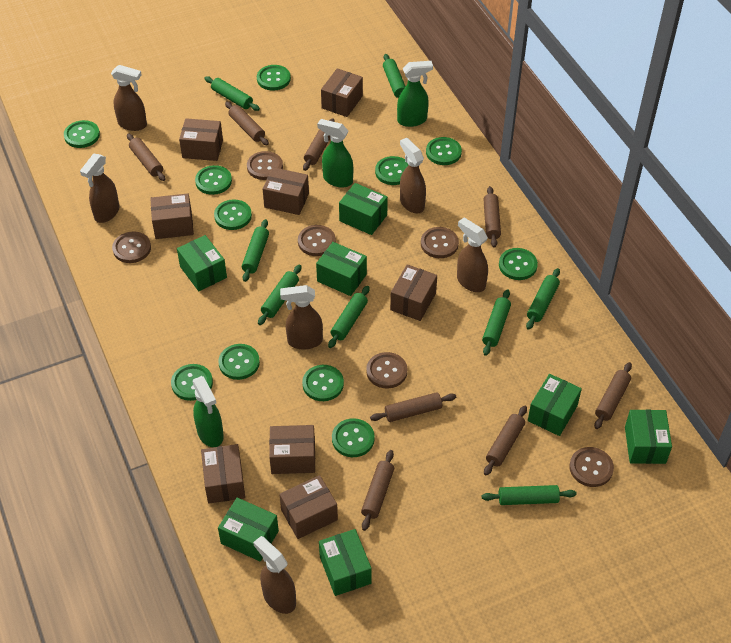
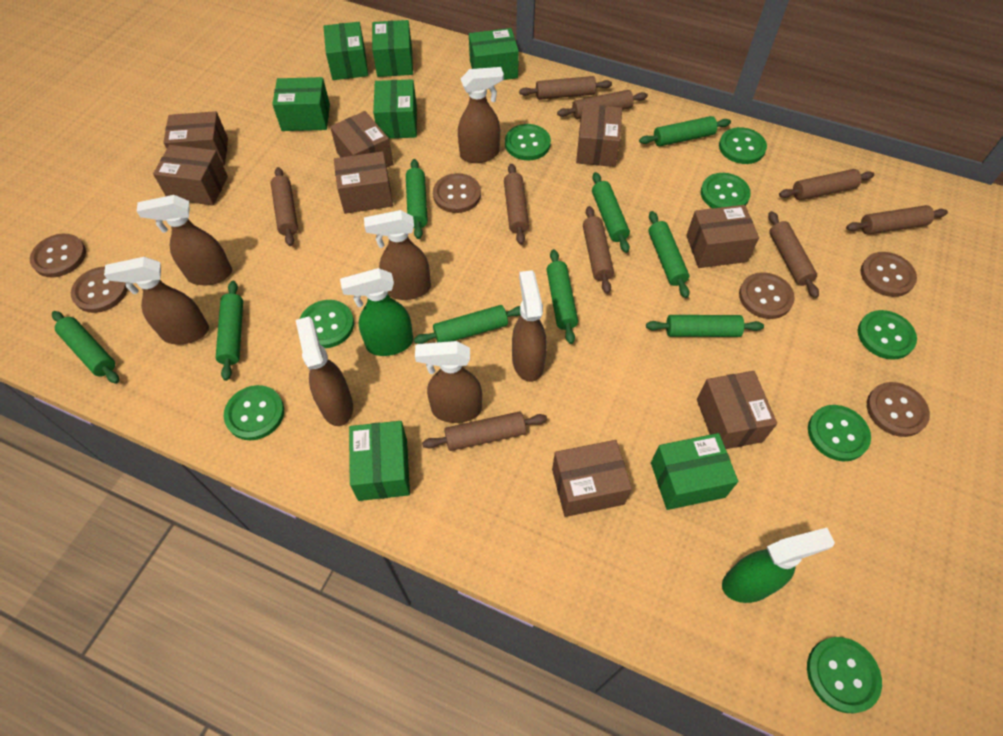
brown rolling pin: 8 -> 9
brown spray bottle: 6 -> 7
green button: 11 -> 8
green rolling pin: 8 -> 9
green spray bottle: 3 -> 2

